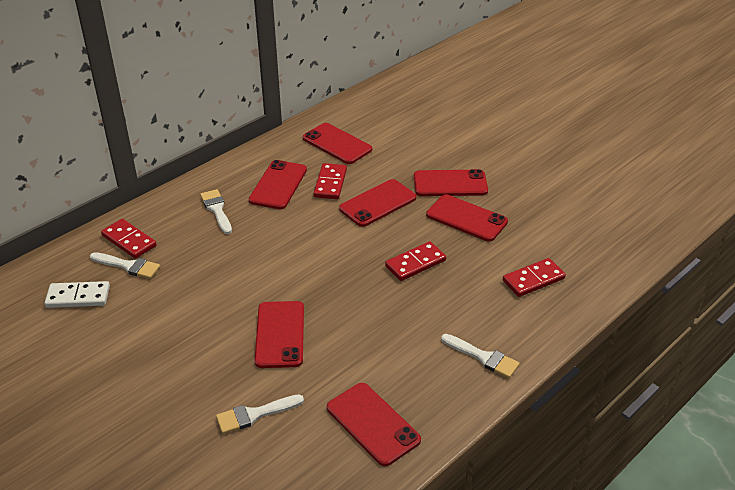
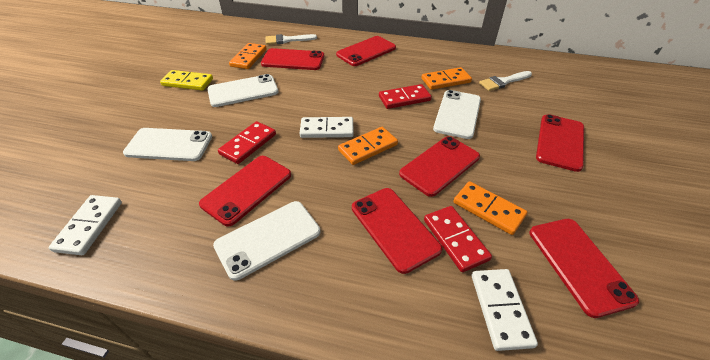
orange domino: 0 -> 4
red domino: 4 -> 3
white brush: 4 -> 2
white domino: 1 -> 3
white phone: 0 -> 4
yellow domino: 0 -> 1

